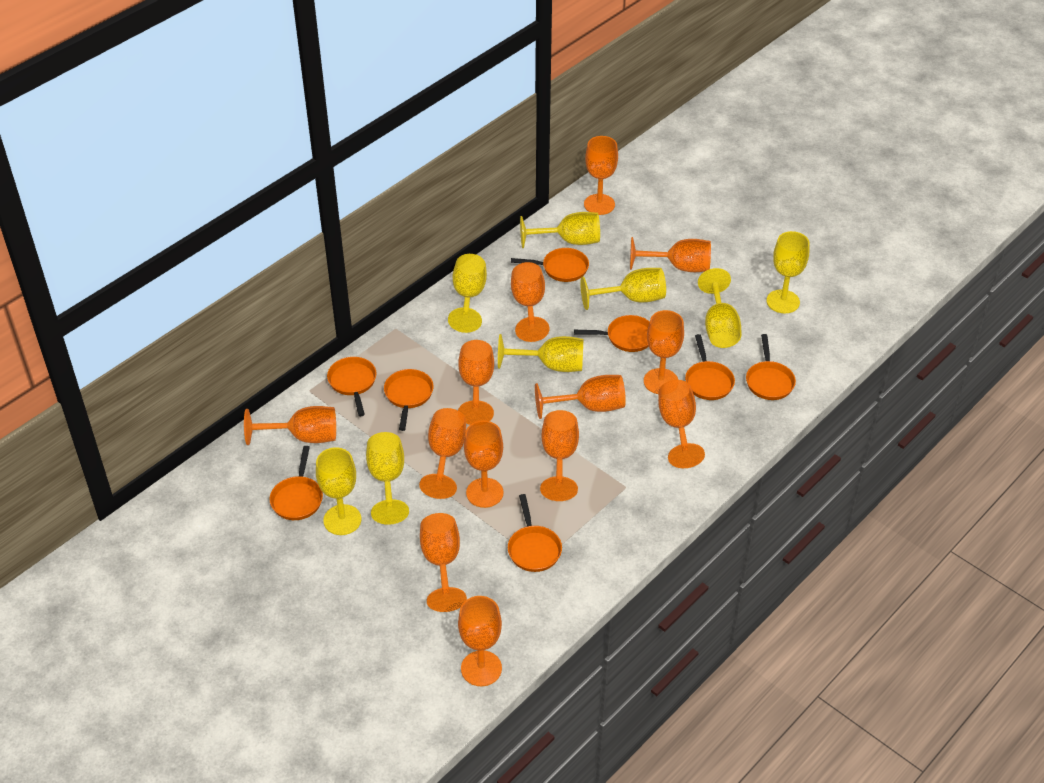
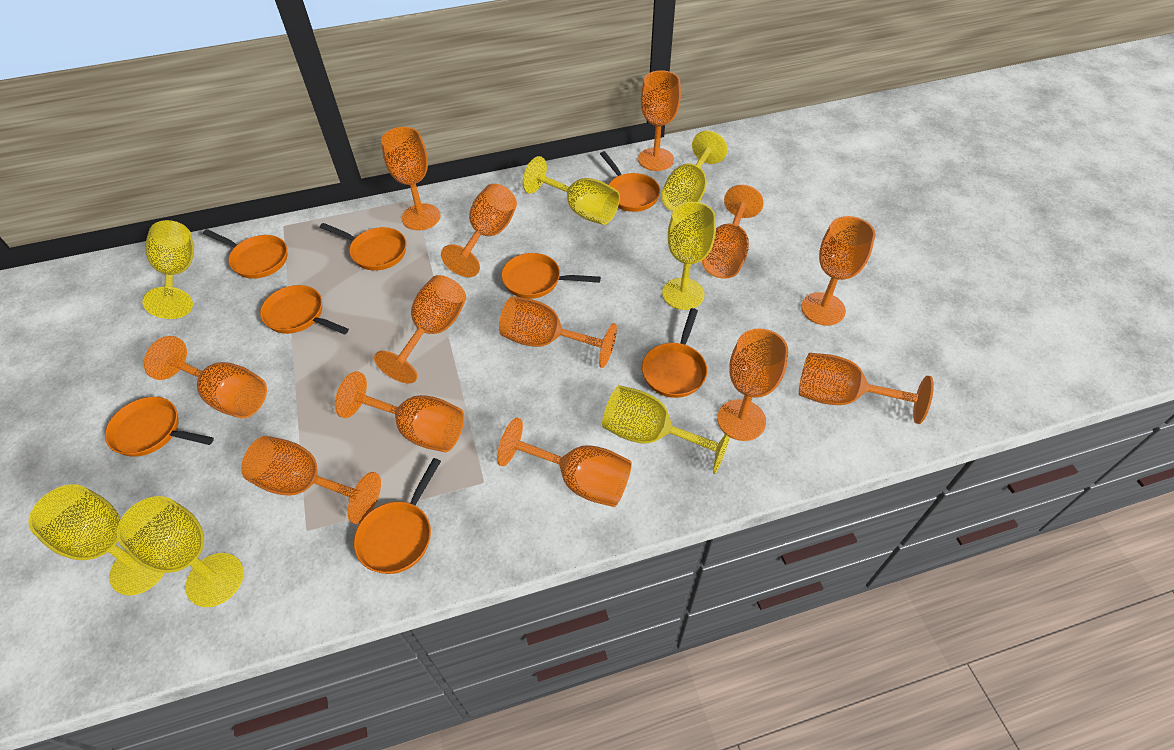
yellow goblet: 8 -> 7

